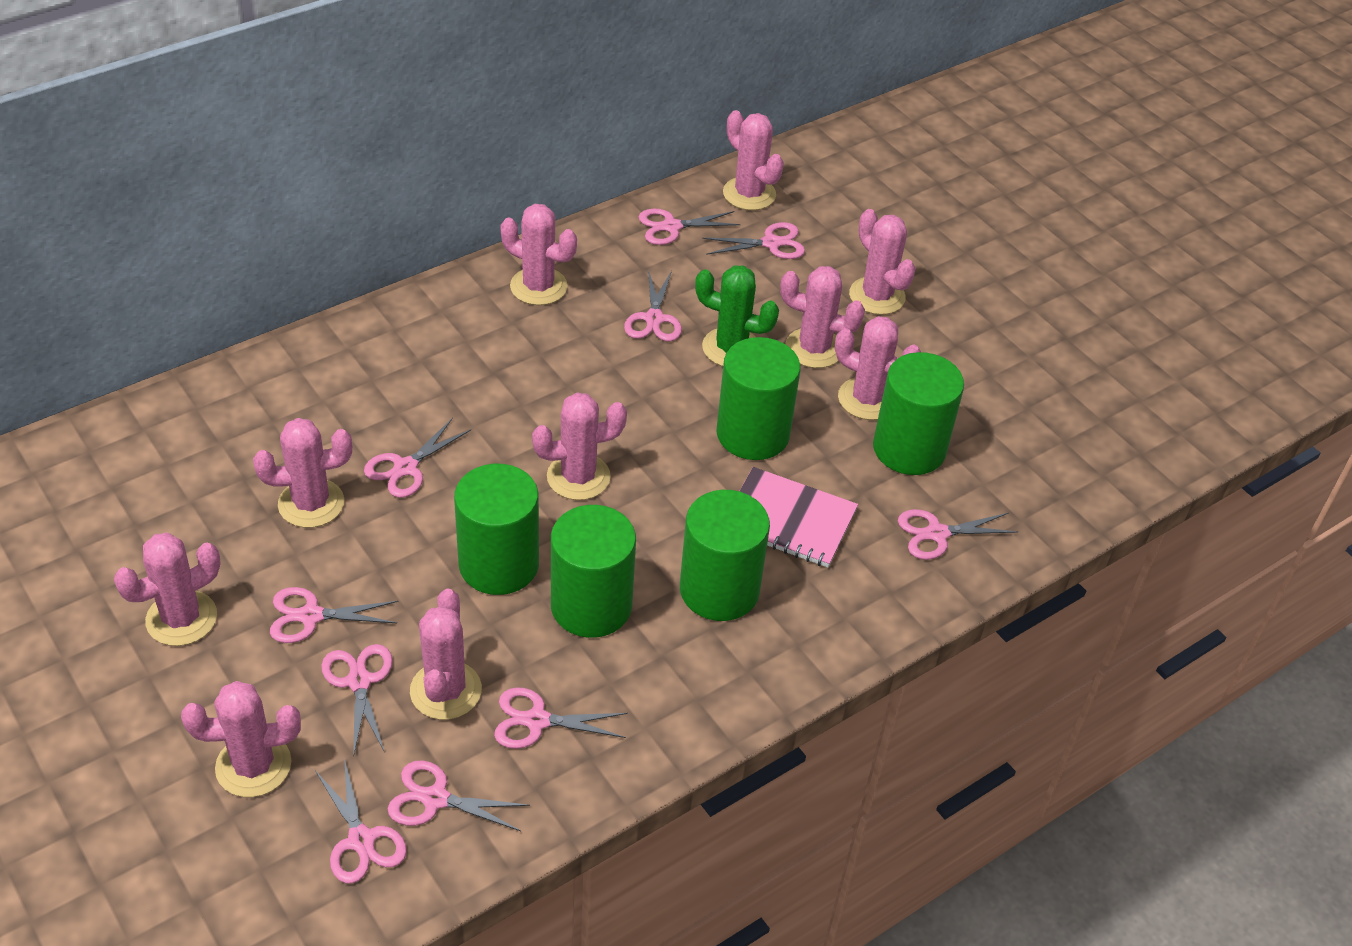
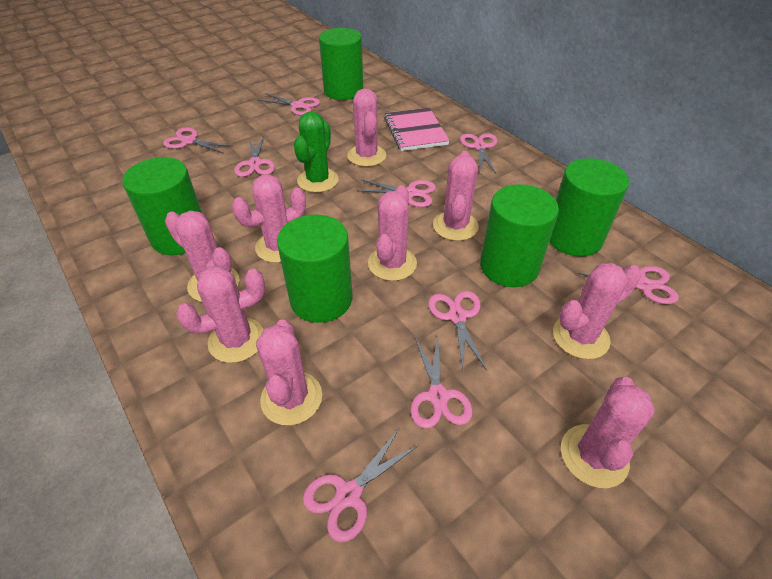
pink cactus: 10 -> 9
pink scissors: 10 -> 9

